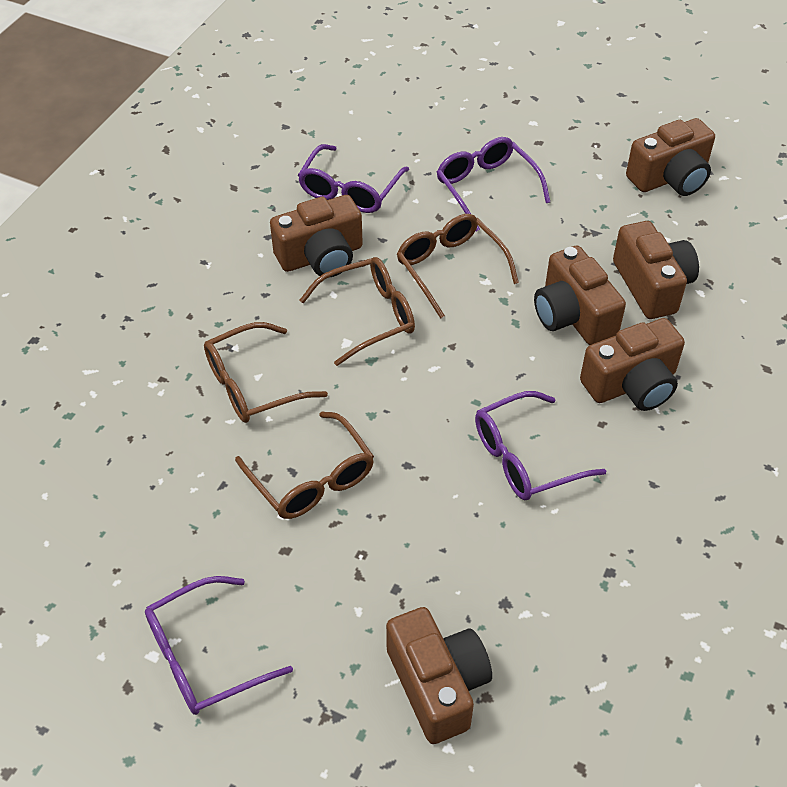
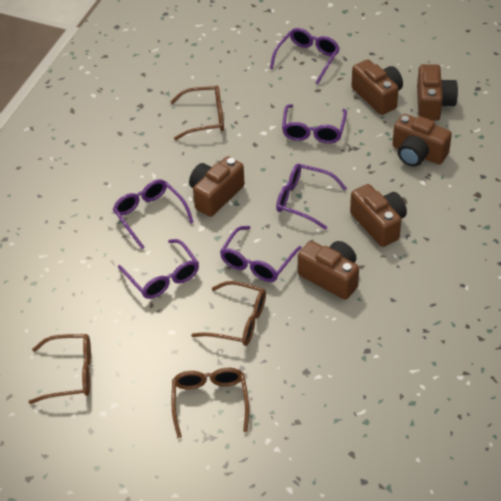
purple glasses: 4 -> 6

